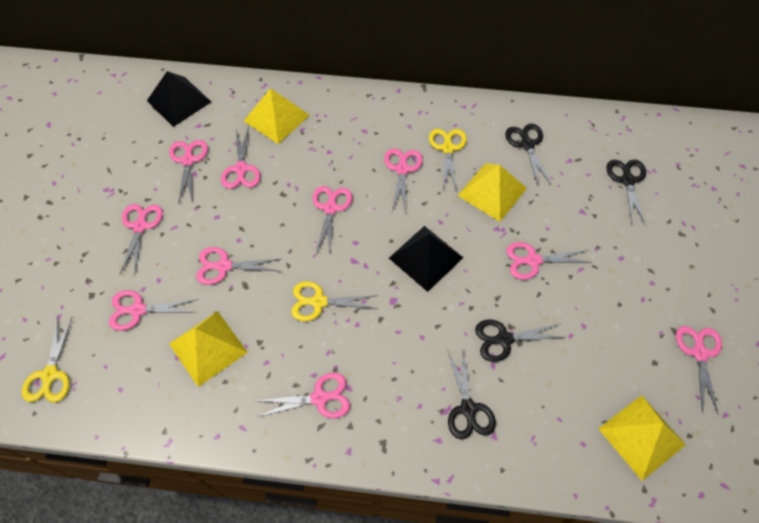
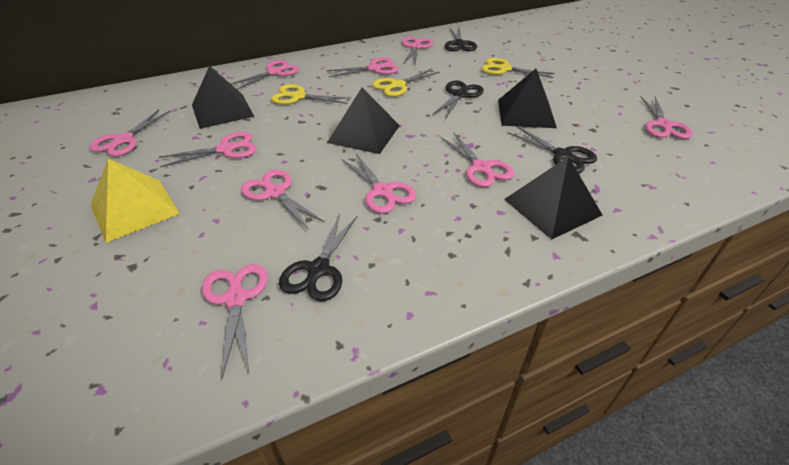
black pyramid: 2 -> 4
yellow pyramid: 4 -> 1

